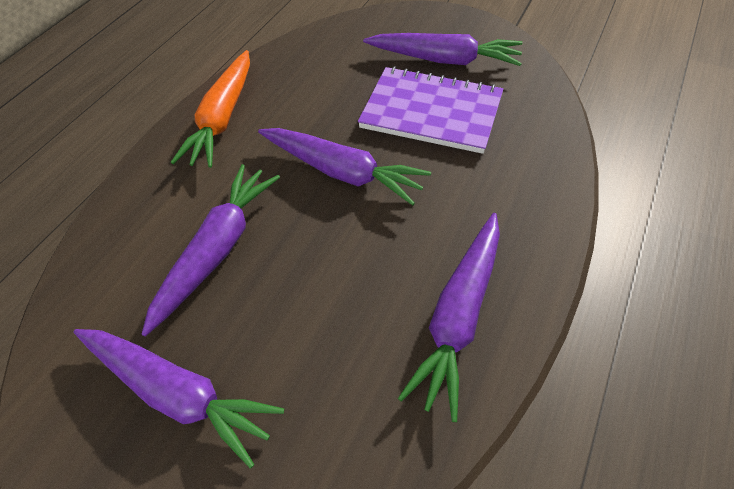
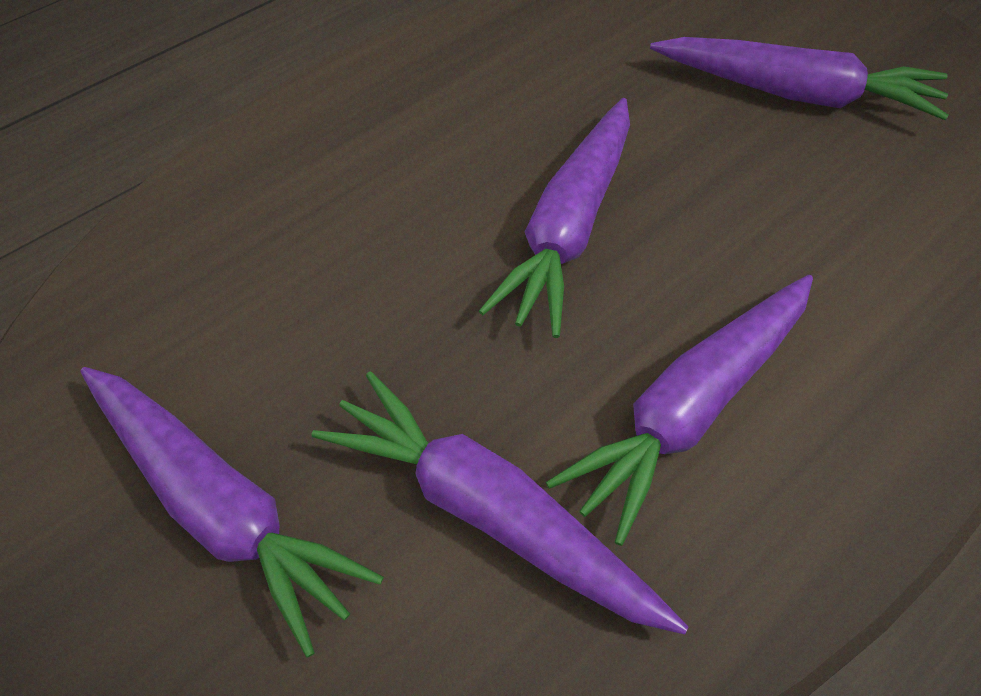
orange carrot: 1 -> 0
purple notebook: 1 -> 0

